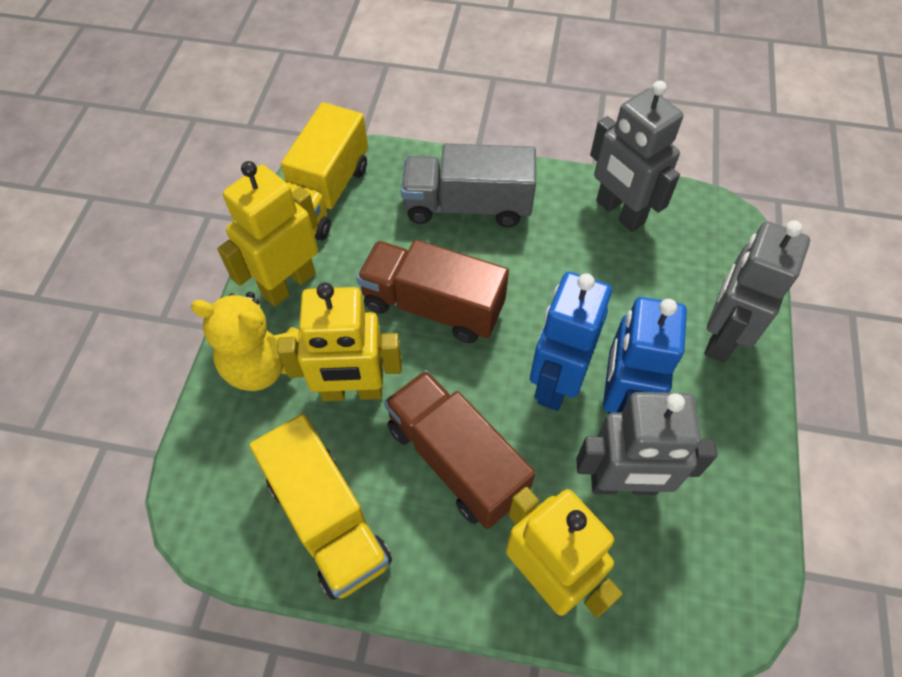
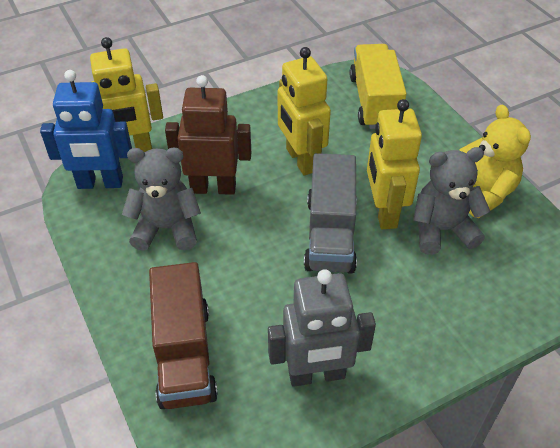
blue robot: 2 -> 1
brown robot: 0 -> 1
brown truck: 2 -> 1
grey robot: 3 -> 1
grey teddy bear: 0 -> 2
yellow truck: 2 -> 1

